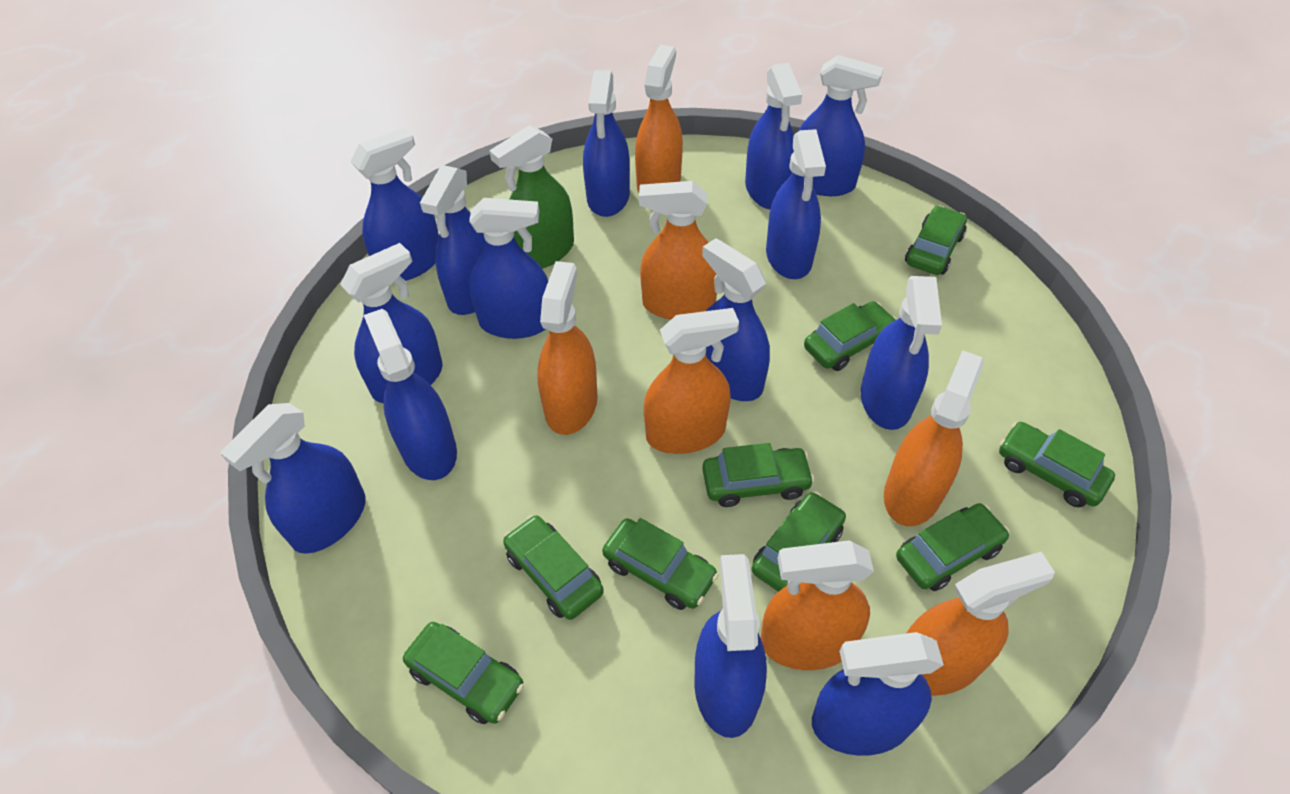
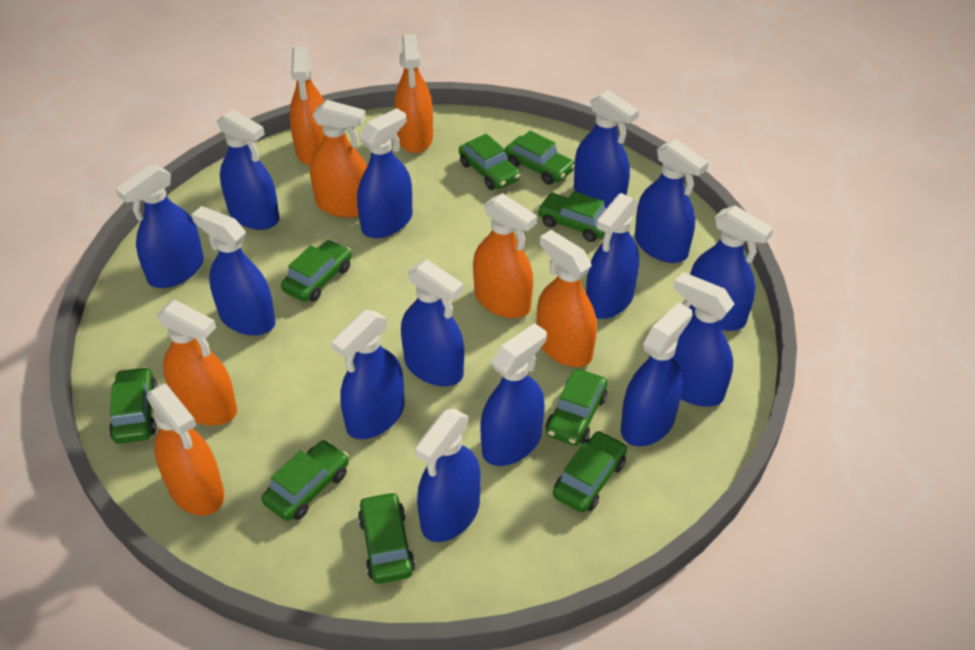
green spray bottle: 1 -> 0

